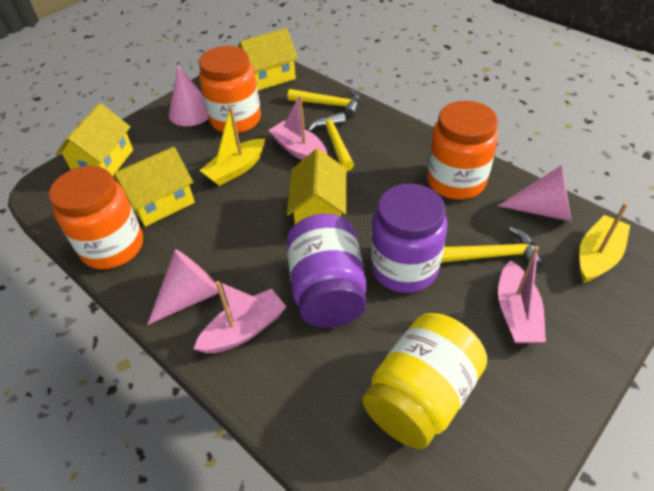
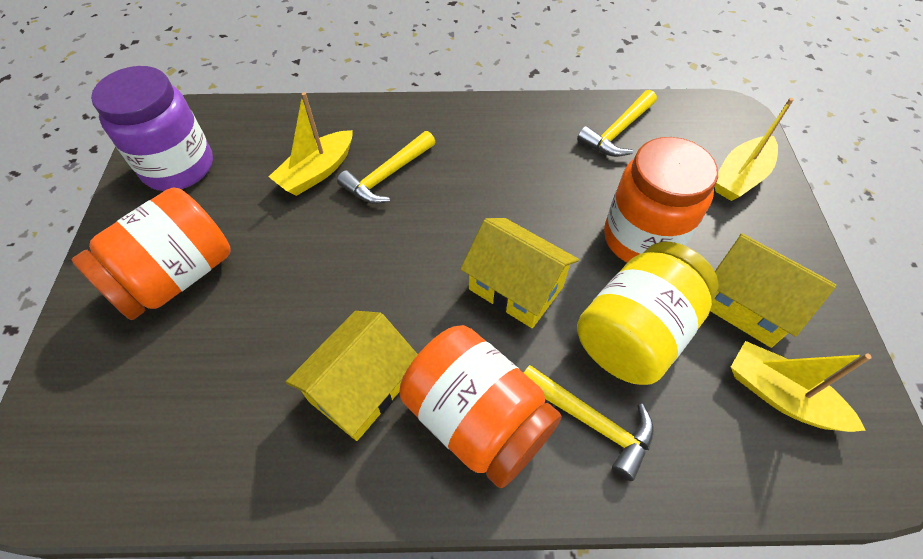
pink boat: 3 -> 0
pink cone: 3 -> 0
purple jar: 2 -> 1
yellow boat: 2 -> 3
yellow house: 4 -> 3

